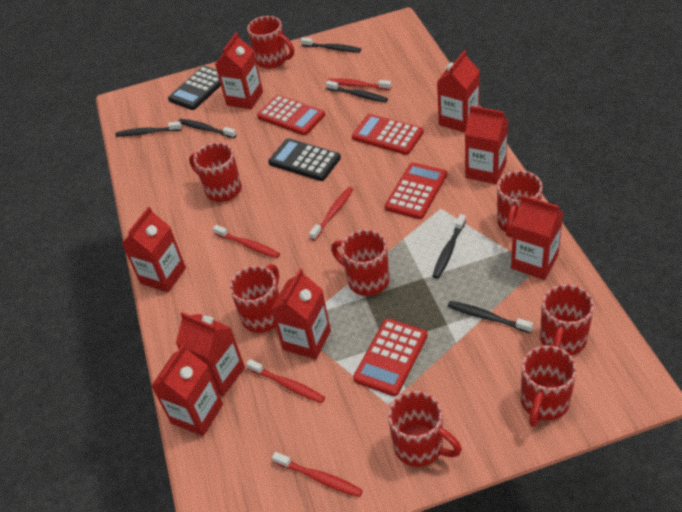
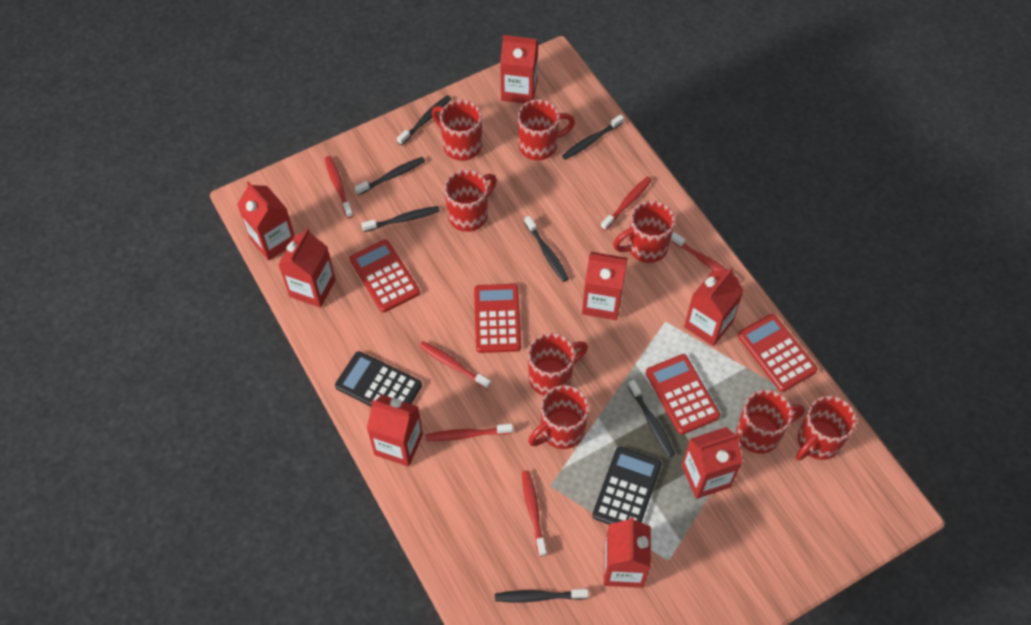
black toothbrush: 6 -> 7
red toothbrush: 5 -> 6

